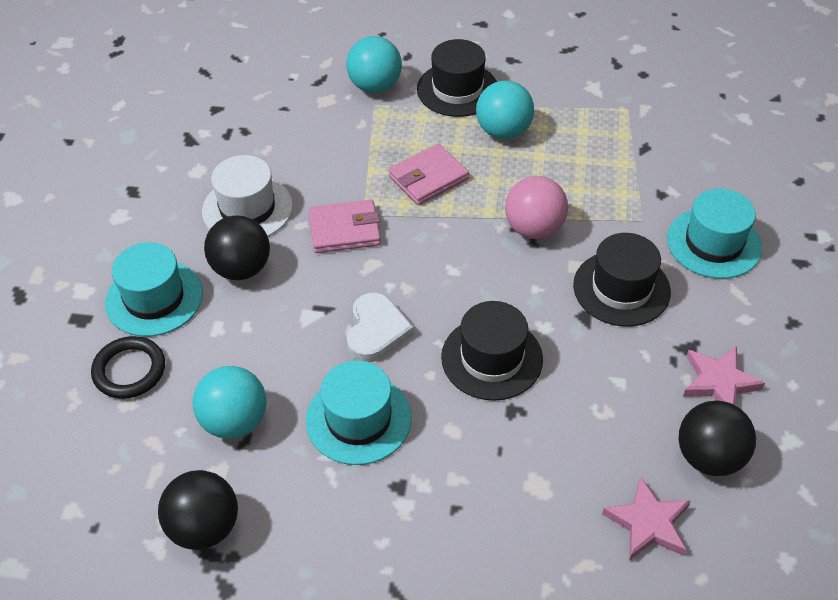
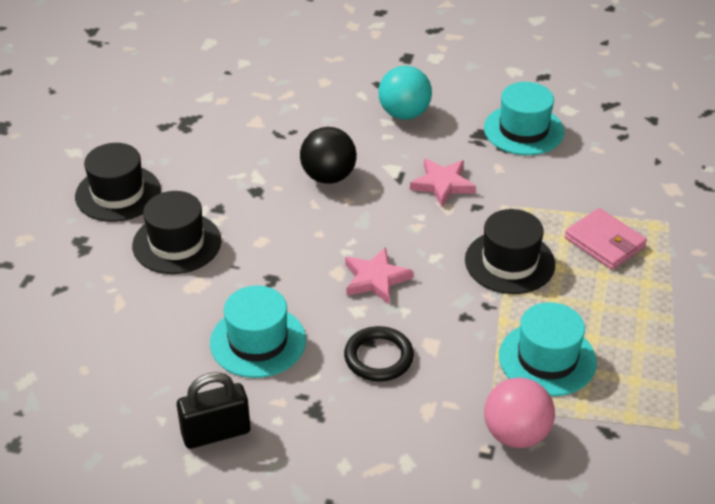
black ball: 3 -> 1
black padlock: 0 -> 1
pink wallet: 2 -> 1
turquoise ball: 3 -> 1
white hat: 1 -> 0
white heart: 1 -> 0

